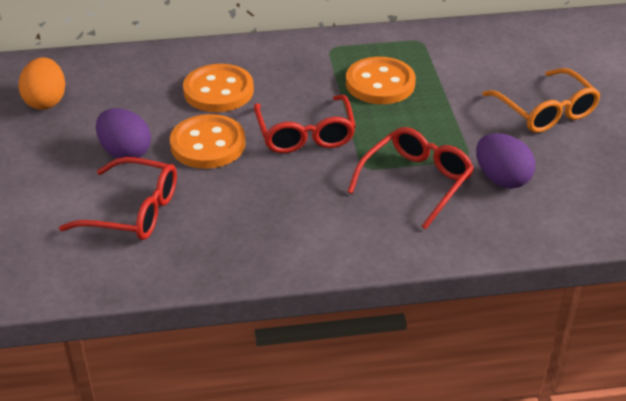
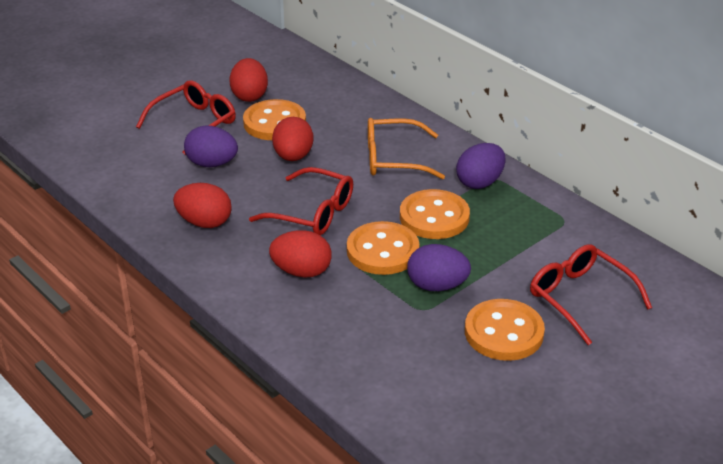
orange button: 3 -> 4
orange egg: 1 -> 0
purple egg: 2 -> 3
red egg: 0 -> 4

